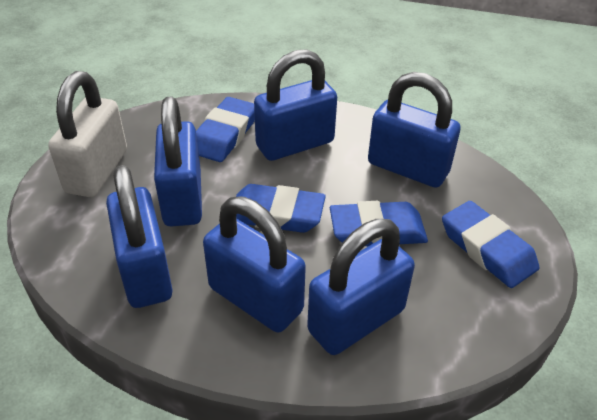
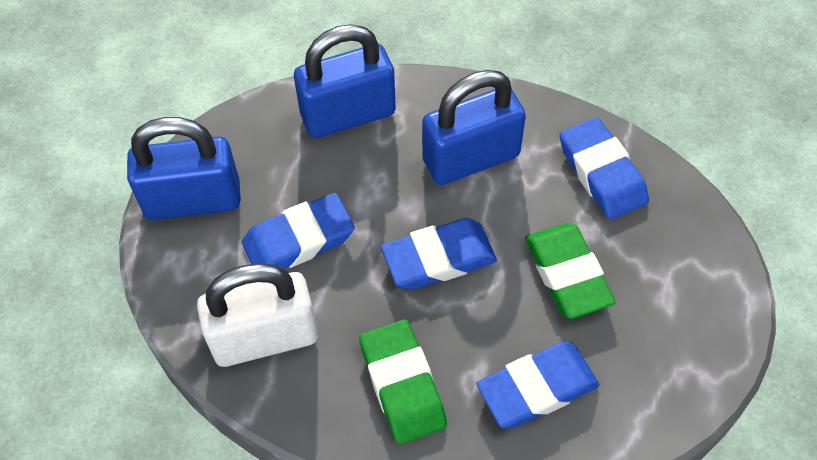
blue padlock: 6 -> 3
green eraser: 0 -> 2

